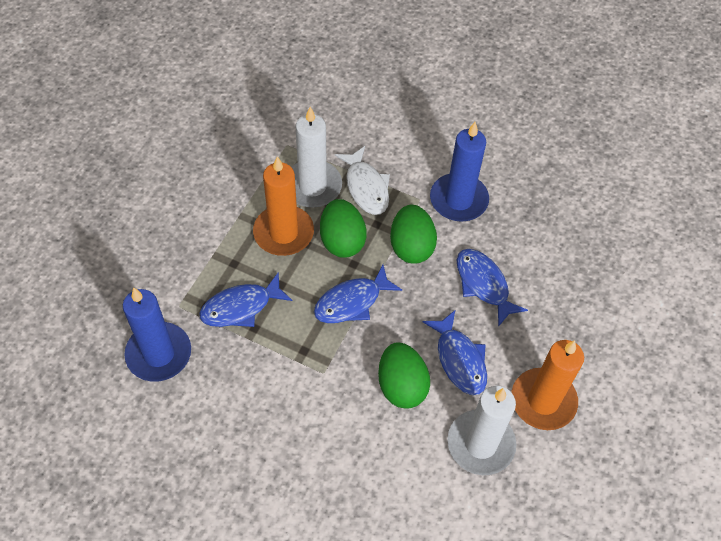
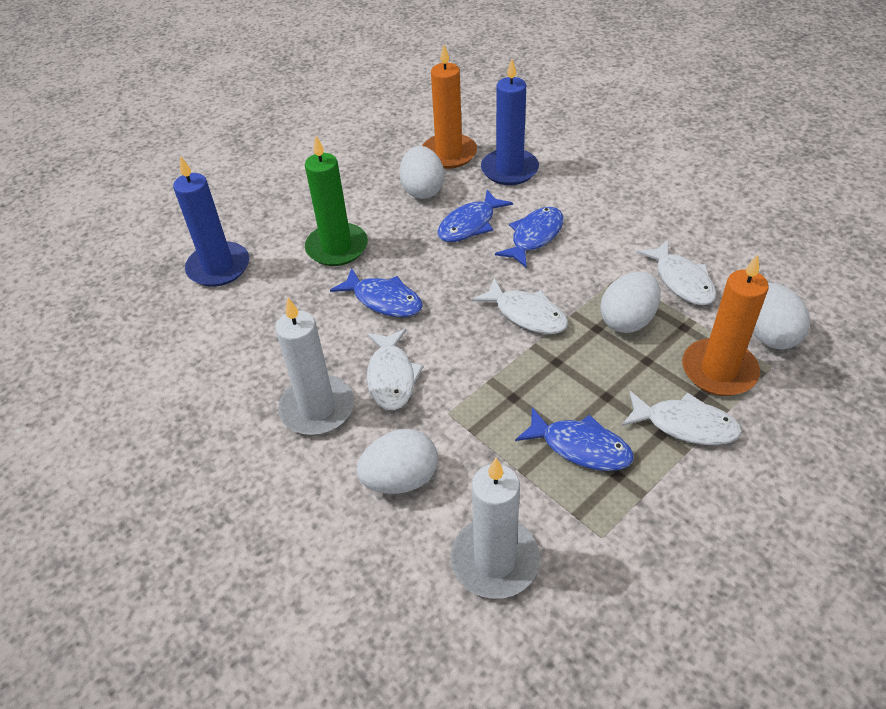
green candle: 0 -> 1
green egg: 3 -> 0
white egg: 0 -> 4
white fish: 1 -> 4

